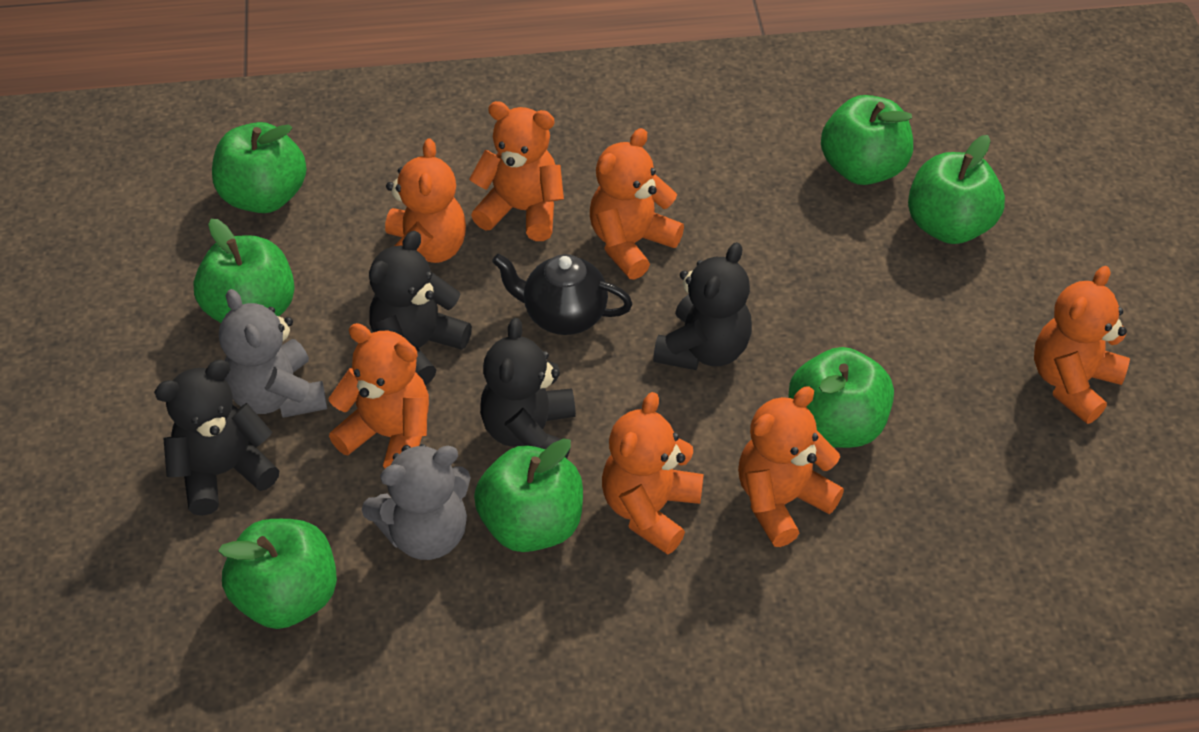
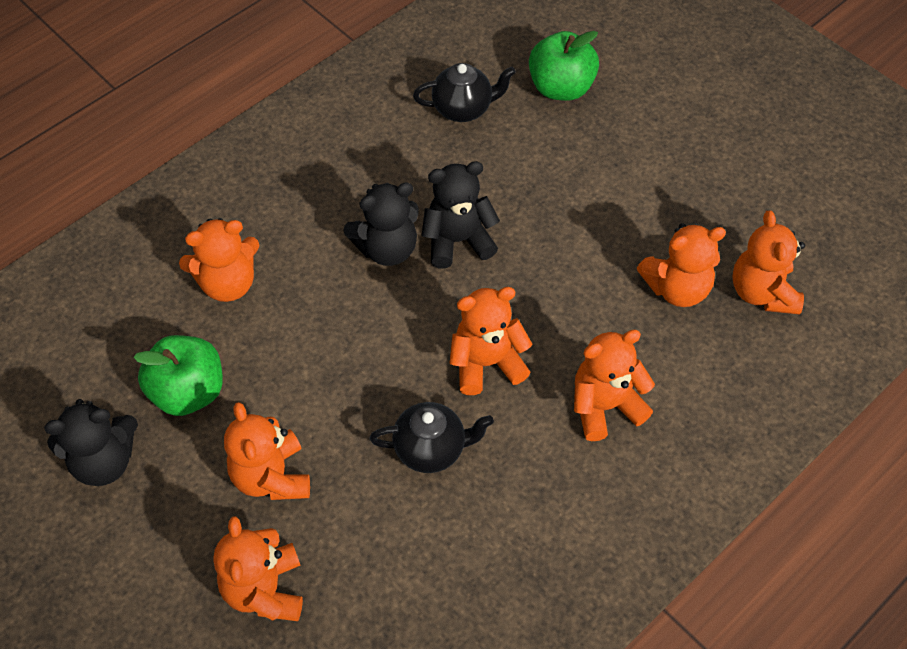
black teapot: 1 -> 2
black teddy bear: 4 -> 3
green apple: 7 -> 2
grey teddy bear: 2 -> 0

